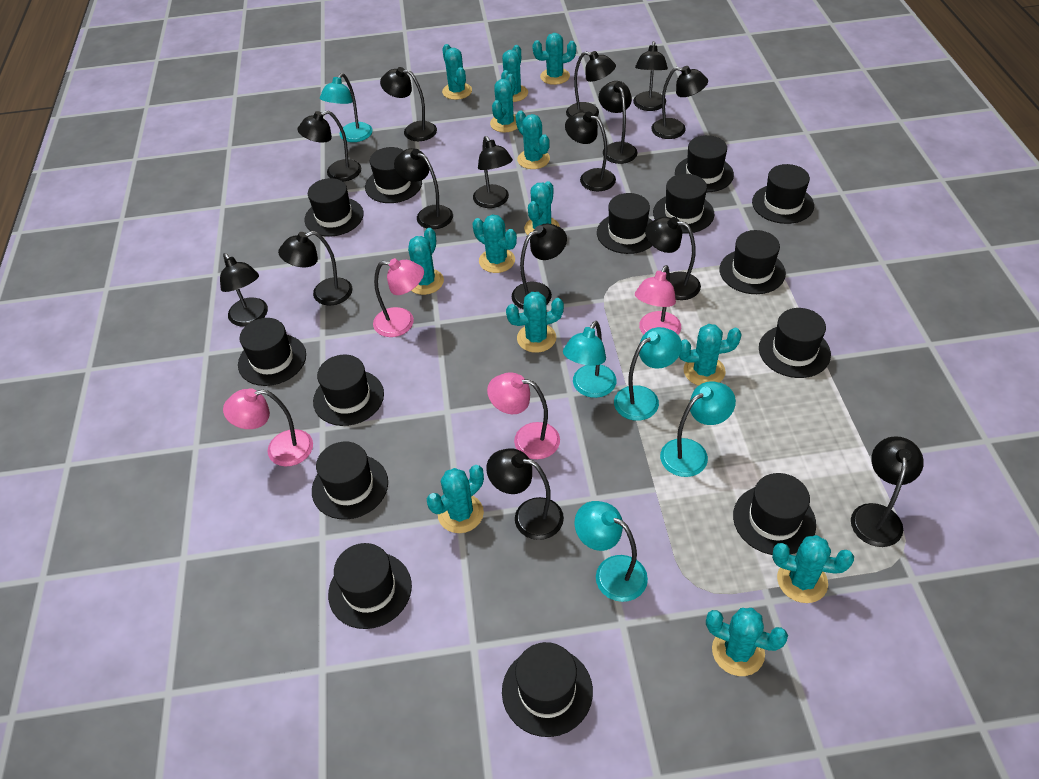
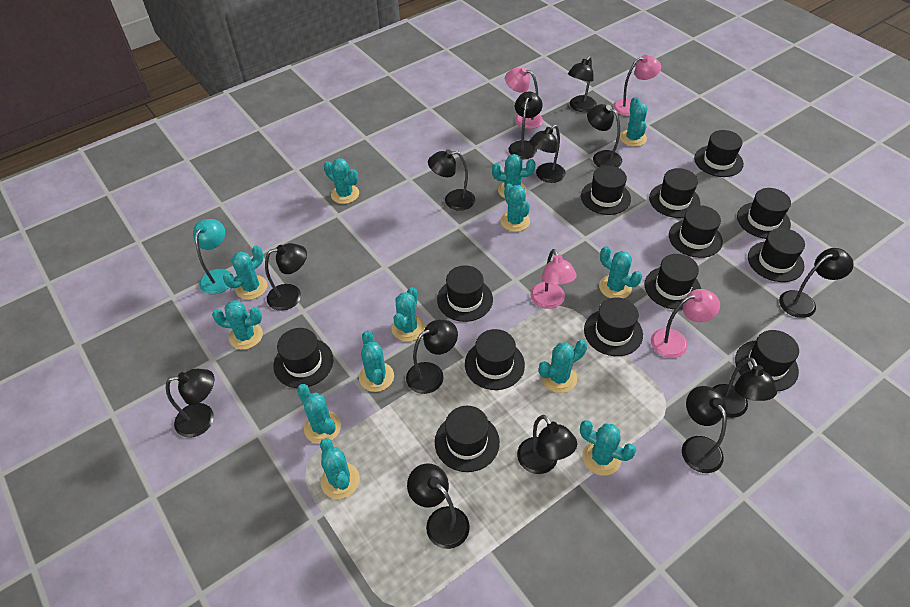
black hat: 14 -> 13
black lamp: 15 -> 13
turquoise lamp: 5 -> 1

